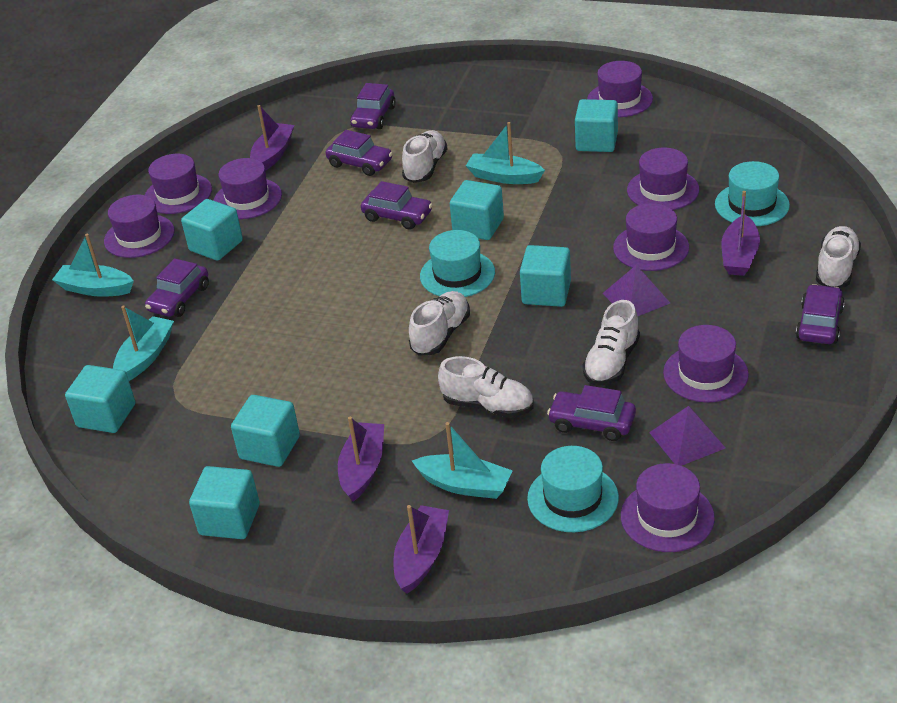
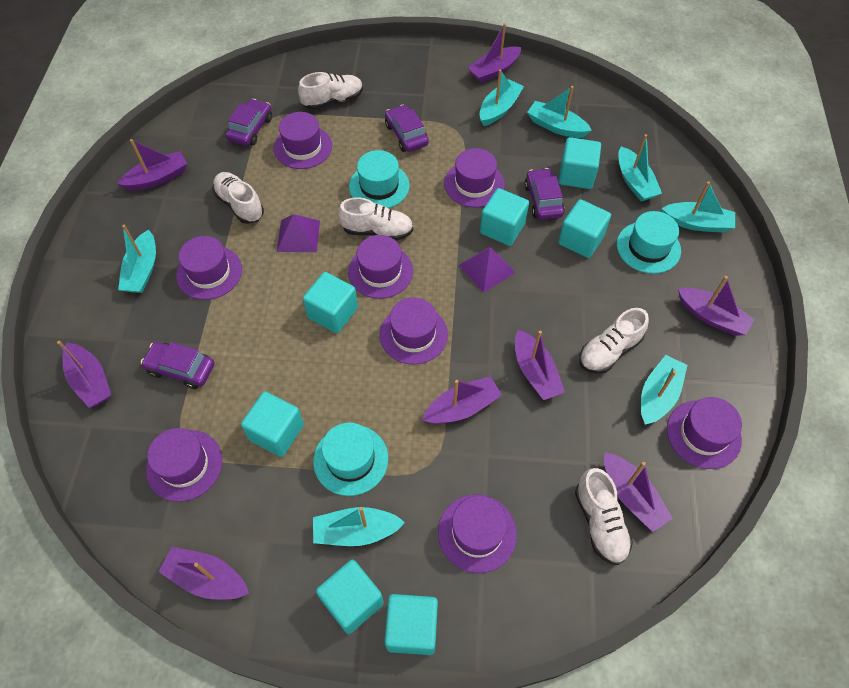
purple boat: 4 -> 8
purple car: 6 -> 4
turquoise boat: 4 -> 7

